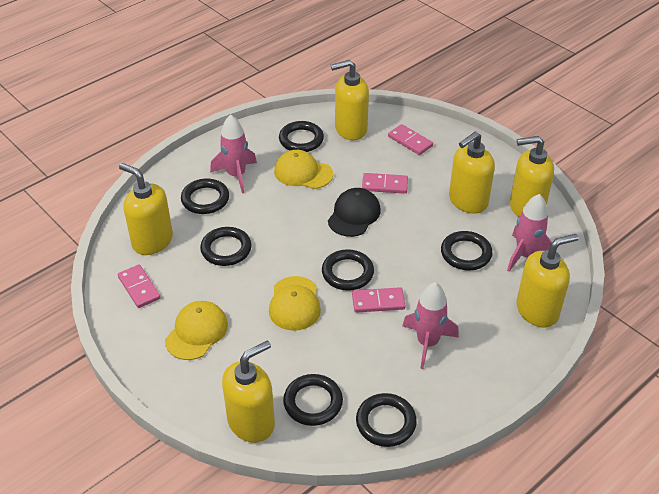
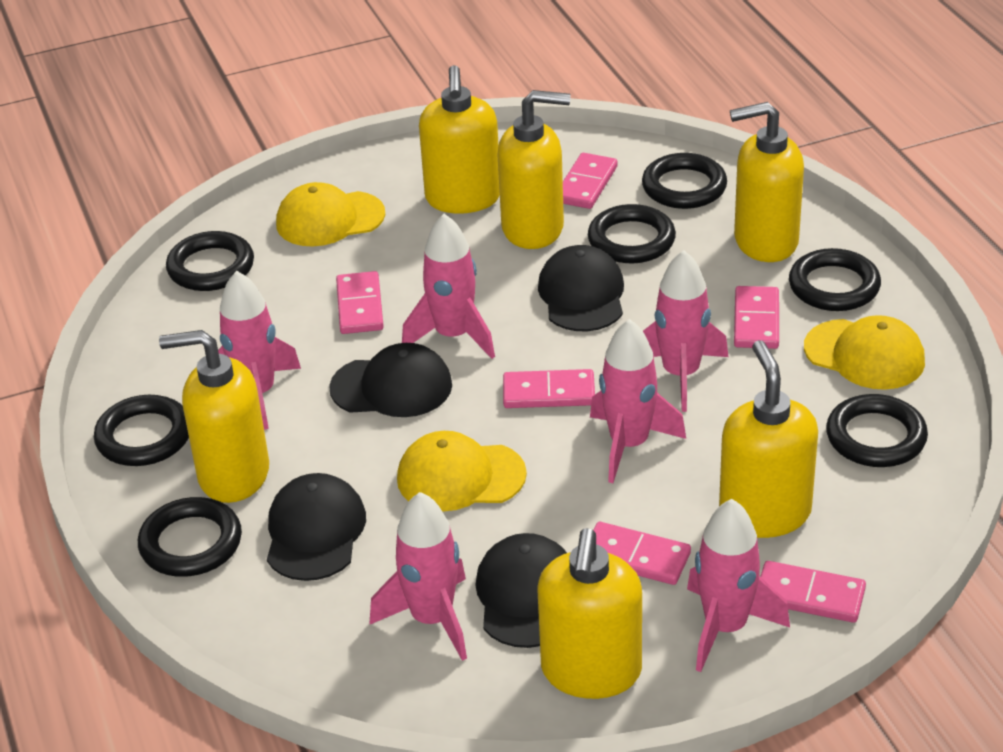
black cap: 1 -> 4
pink domino: 4 -> 6
pink rocket: 3 -> 6

